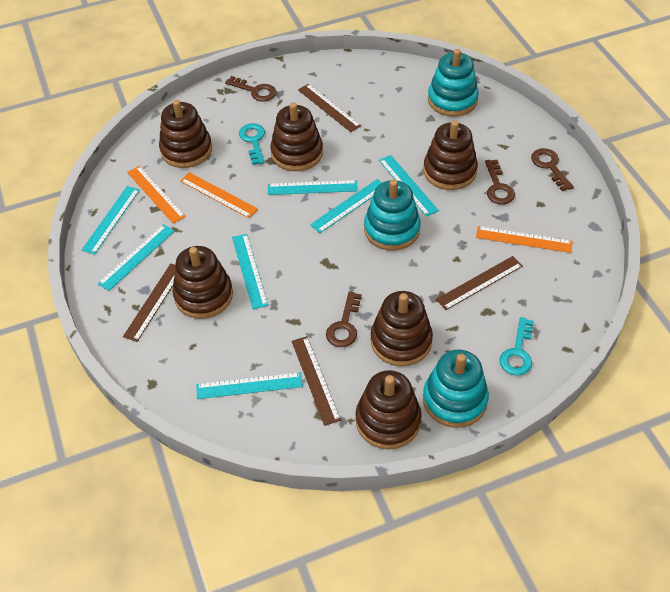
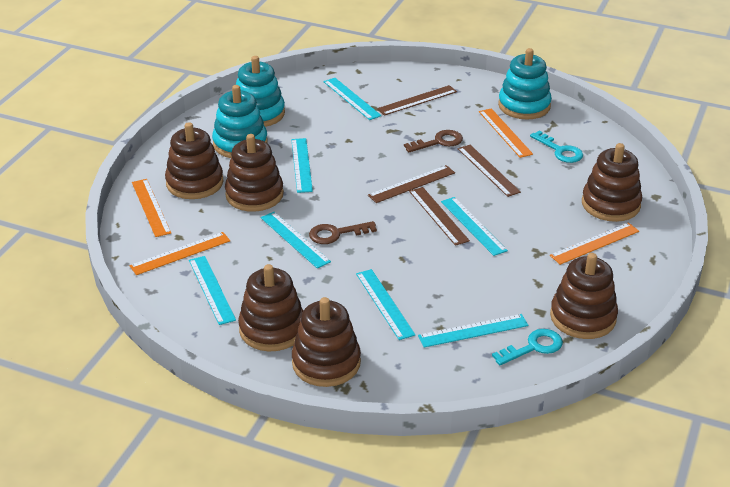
brown key: 4 -> 2
orange ruler: 3 -> 4

